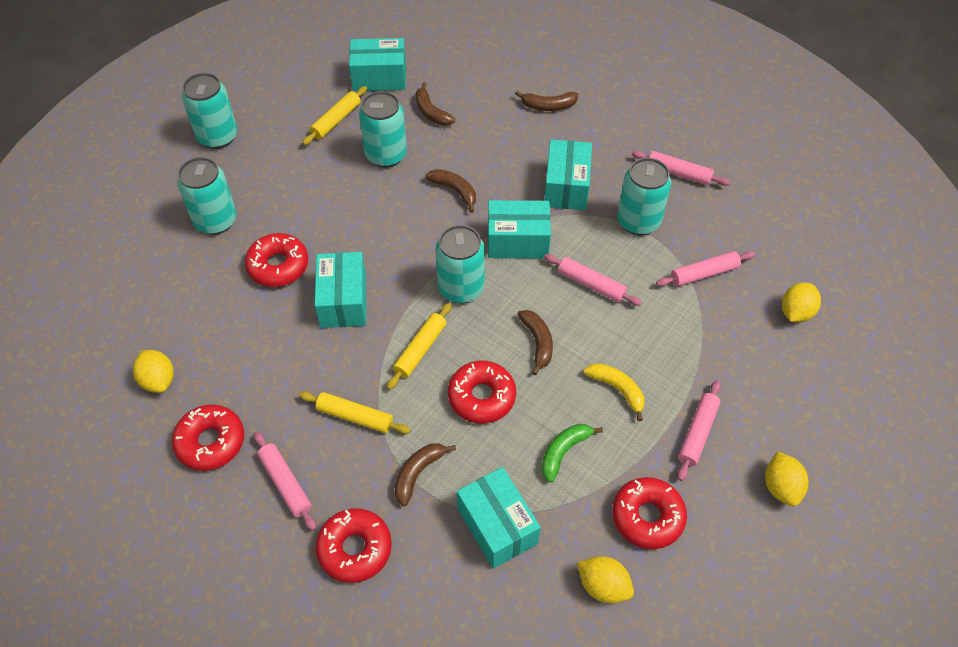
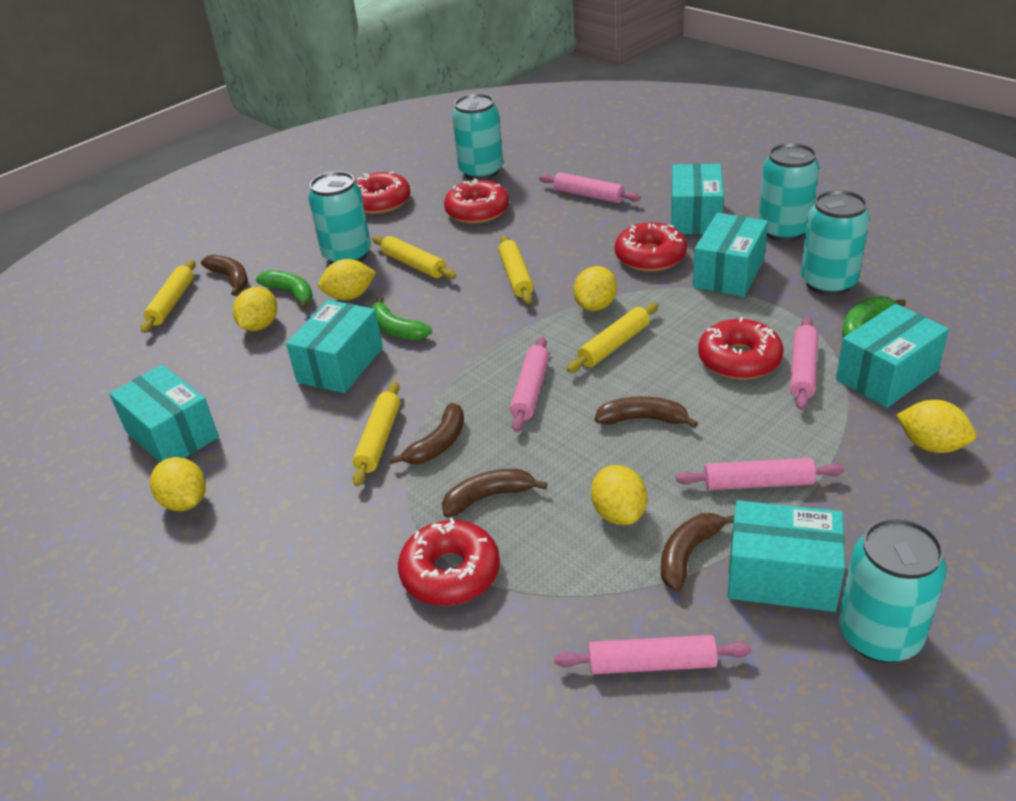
green banana: 1 -> 3
turquoise box: 5 -> 6
yellow banana: 1 -> 0
yellow lemon: 4 -> 6
yellow rolling pin: 3 -> 5

